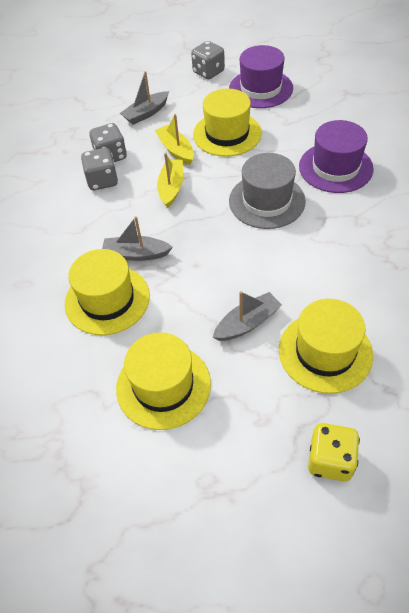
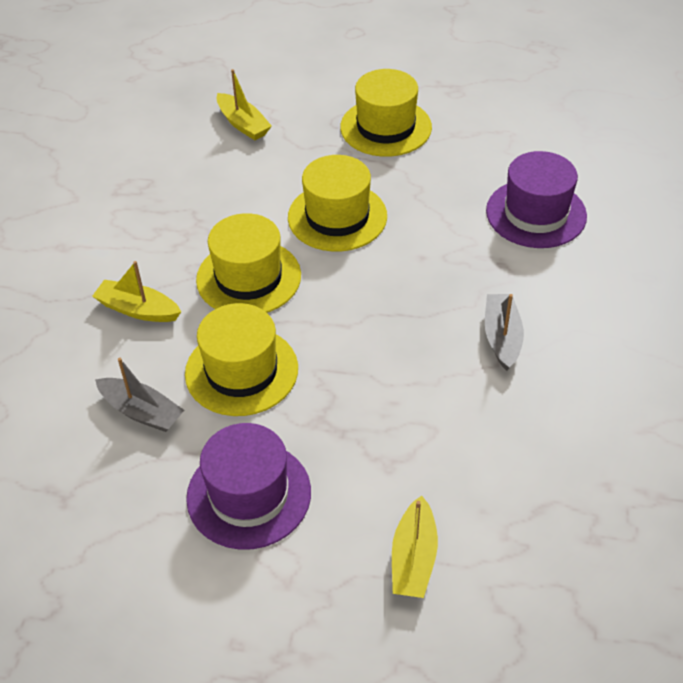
grey boat: 3 -> 2
grey dice: 3 -> 0
grey hat: 1 -> 0
yellow boat: 2 -> 3
yellow dice: 1 -> 0

